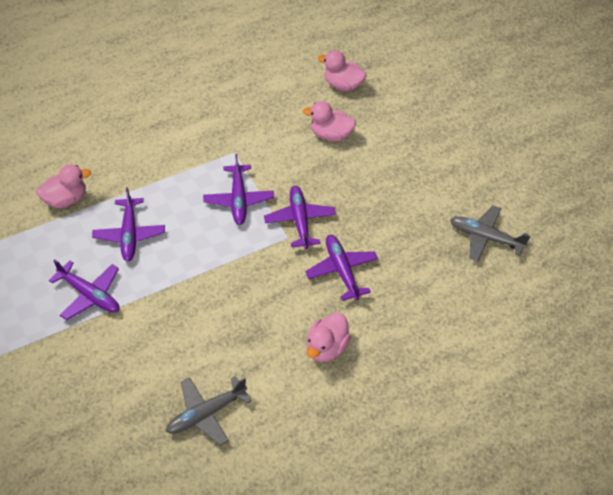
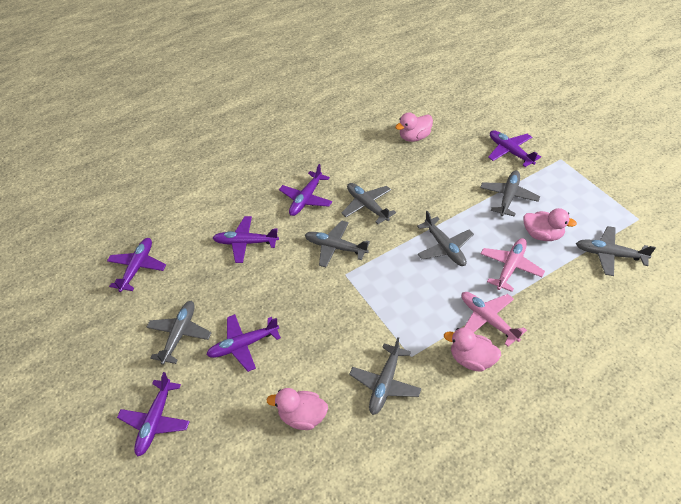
grey plane: 2 -> 7
pink plane: 0 -> 2
purple plane: 5 -> 6

